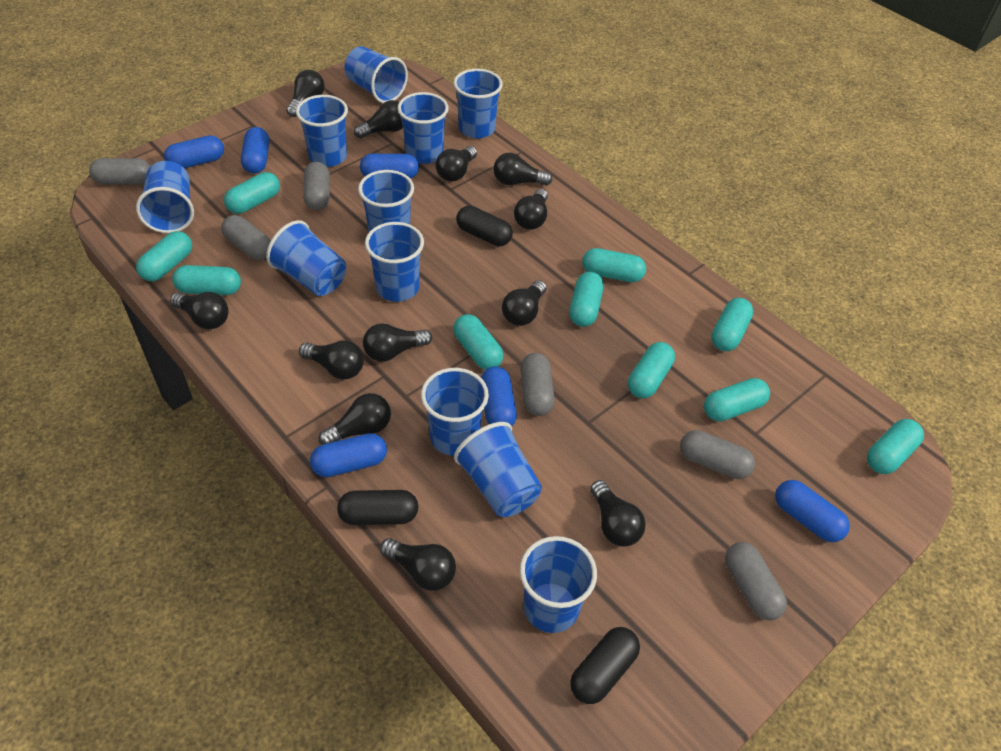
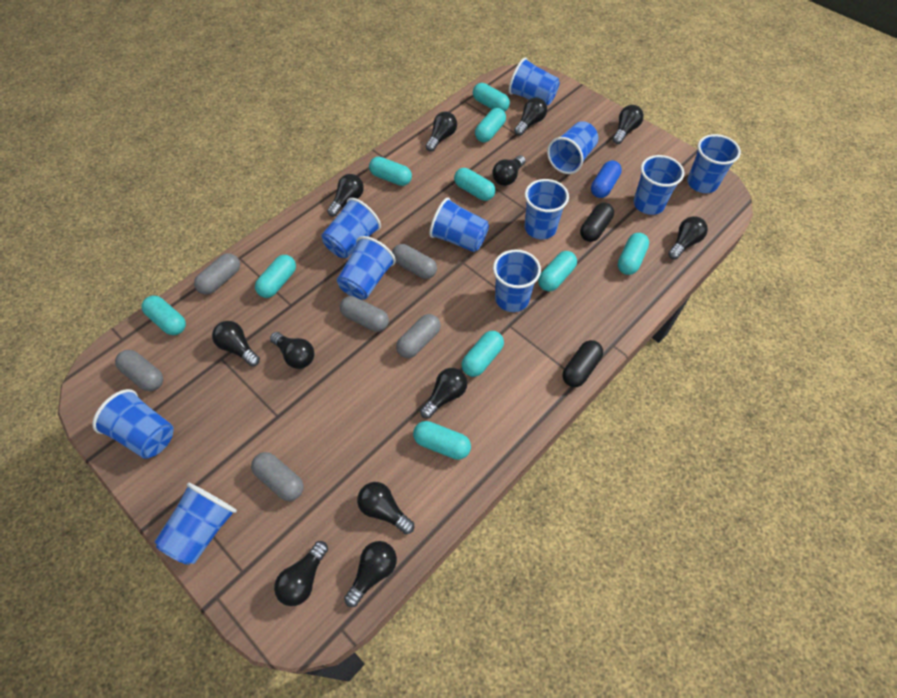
black capsule: 3 -> 2
blue capsule: 6 -> 1

